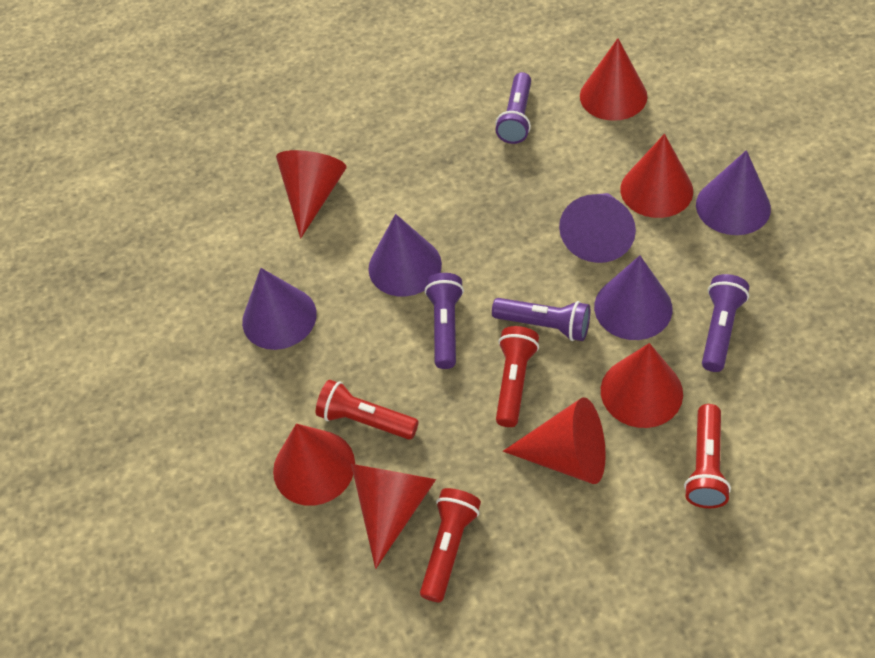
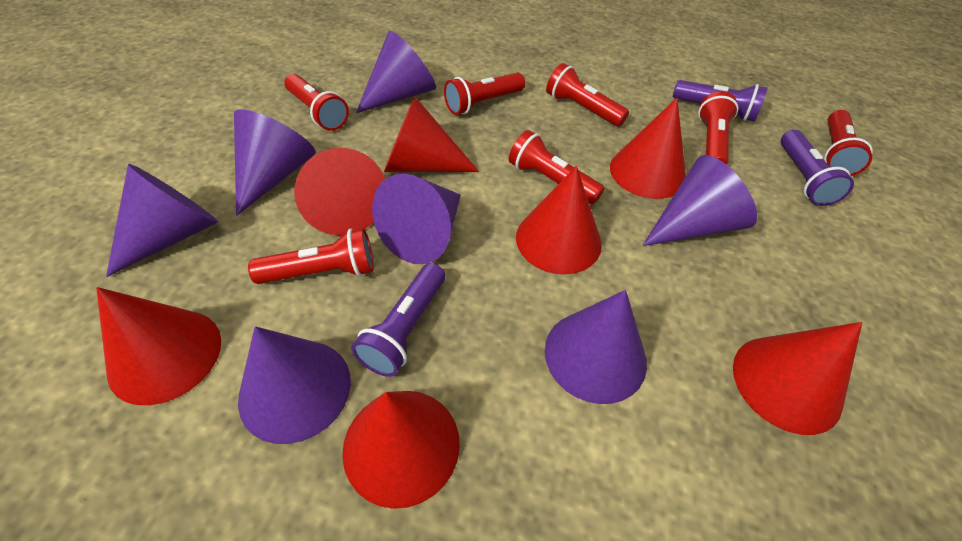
purple cone: 5 -> 7
purple flashlight: 4 -> 3
red flashlight: 4 -> 7

